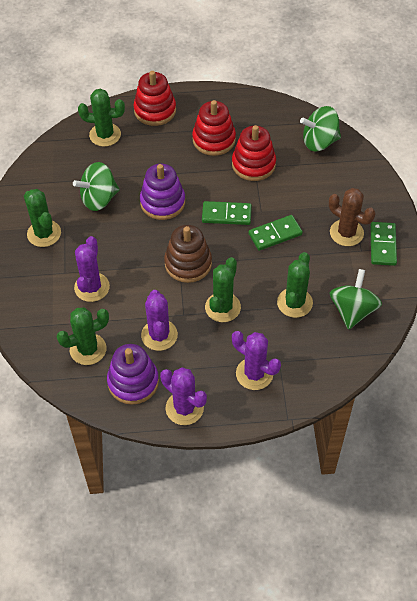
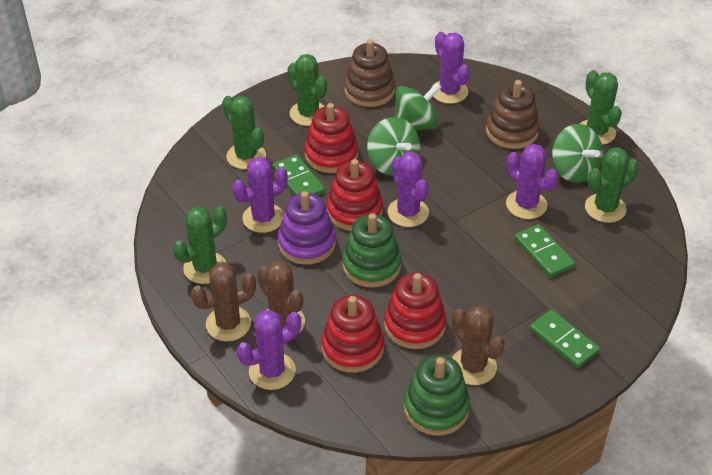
brown cactus: 1 -> 3
brown stacking toy: 1 -> 2
green stacking toy: 0 -> 2
purple cactus: 4 -> 5
purple stacking toy: 2 -> 1
red stacking toy: 3 -> 4

